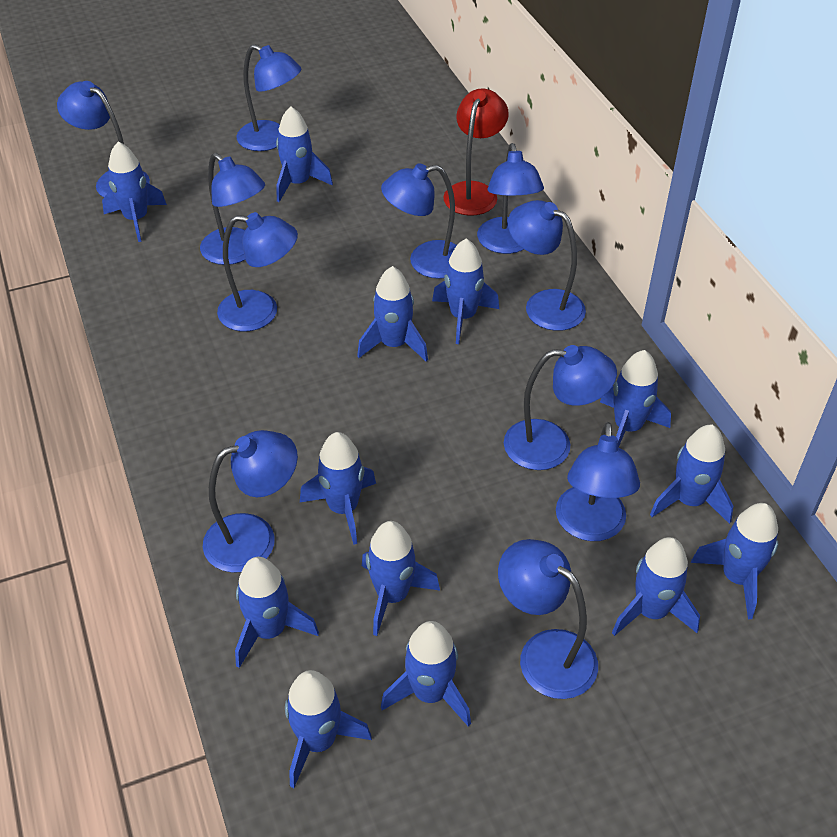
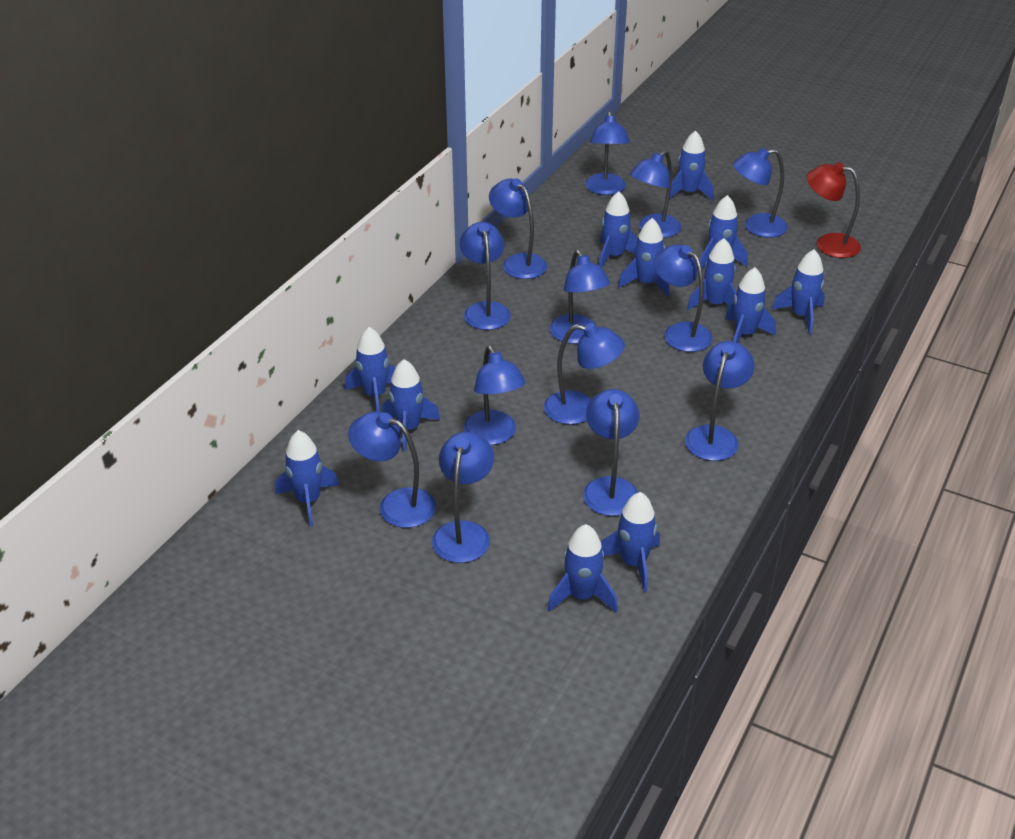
blue lamp: 11 -> 13
blue rocket: 13 -> 12

